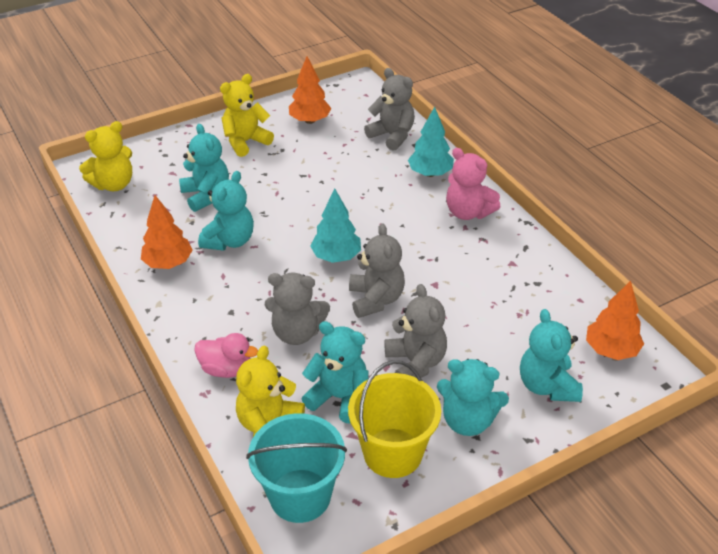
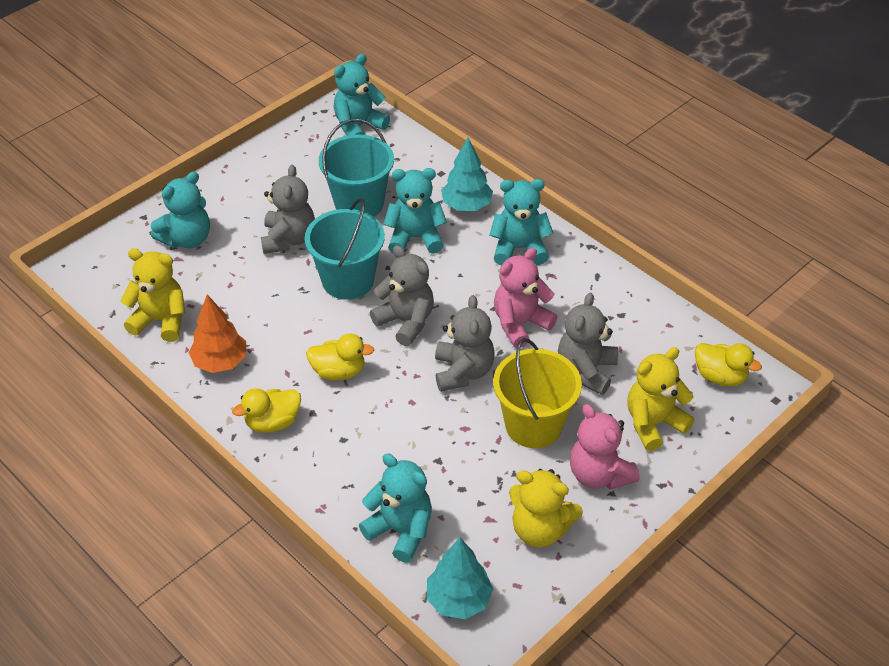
orange tree: 3 -> 1
pink duck: 1 -> 0
pink teddy bear: 1 -> 2
turquoise bucket: 1 -> 2
yellow duck: 0 -> 3

